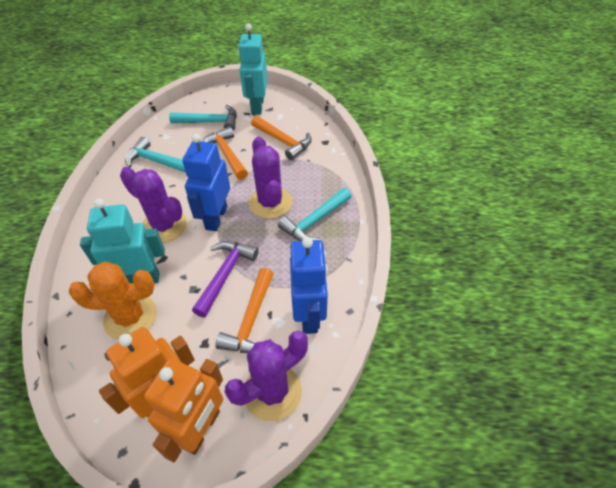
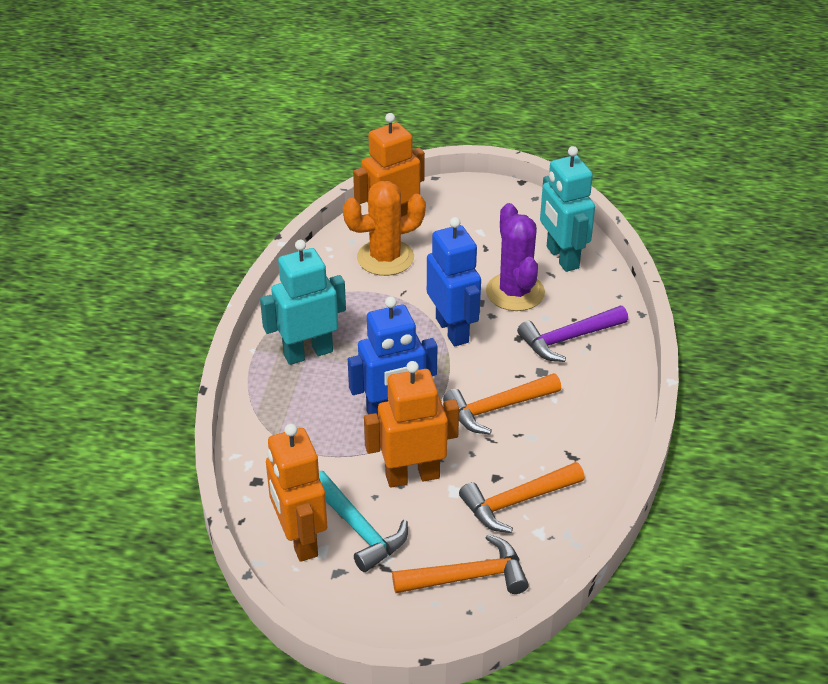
orange robot: 2 -> 3
purple cactus: 3 -> 1
turquoise hammer: 3 -> 1

